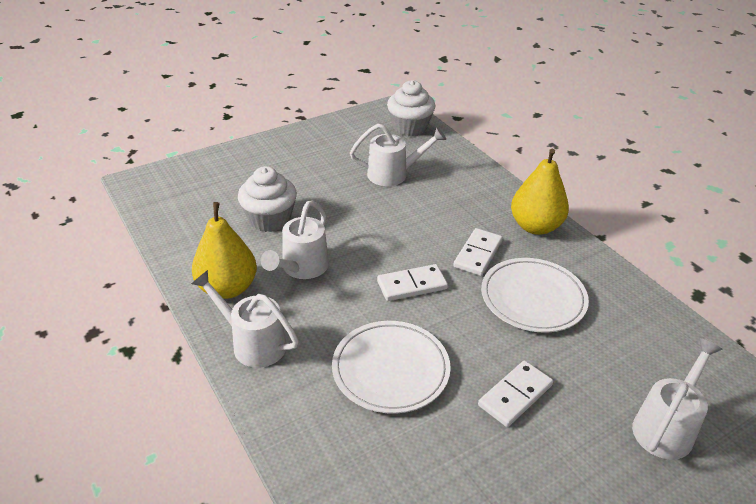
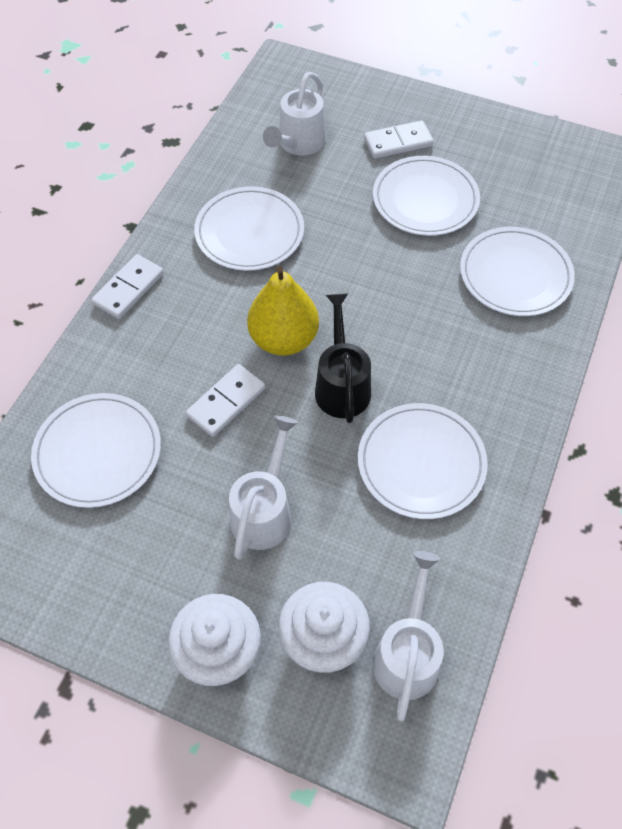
black watering can: 0 -> 1
white plate: 2 -> 5
white watering can: 4 -> 3
yellow pear: 2 -> 1

